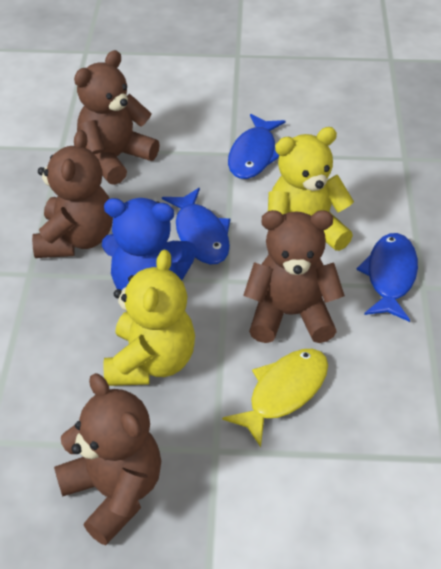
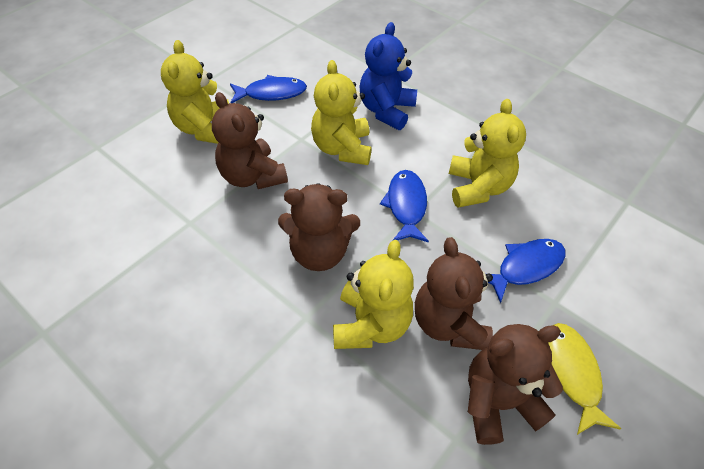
yellow teddy bear: 2 -> 4

